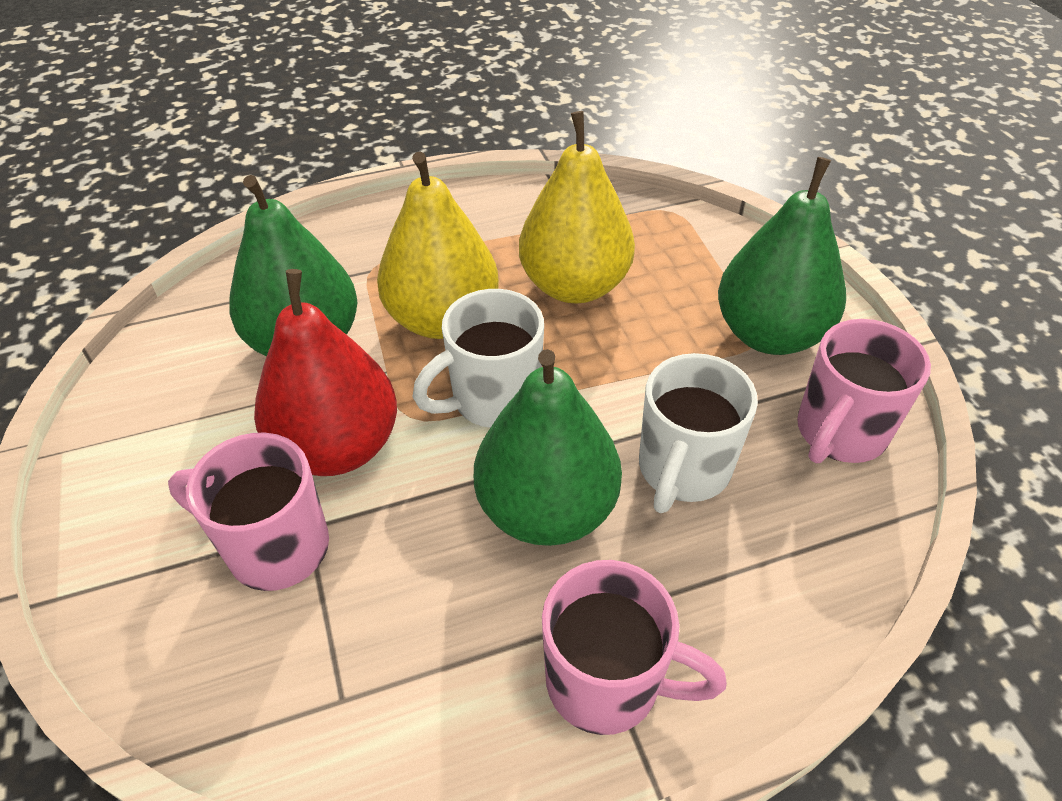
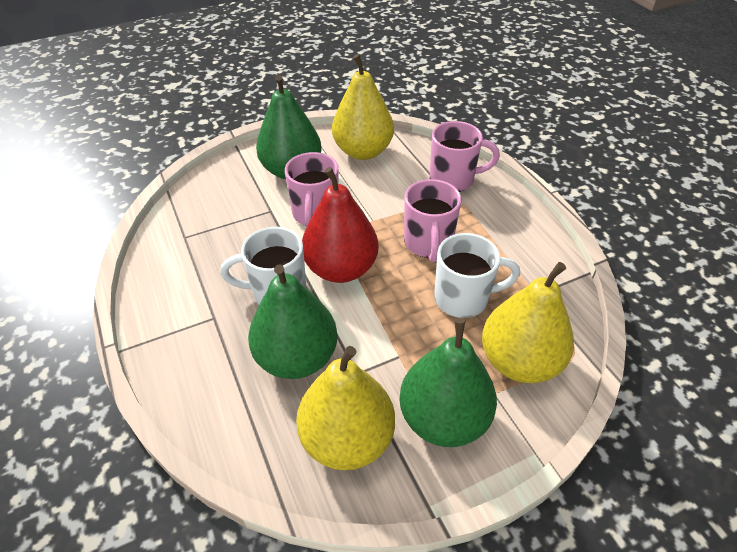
yellow pear: 2 -> 3

